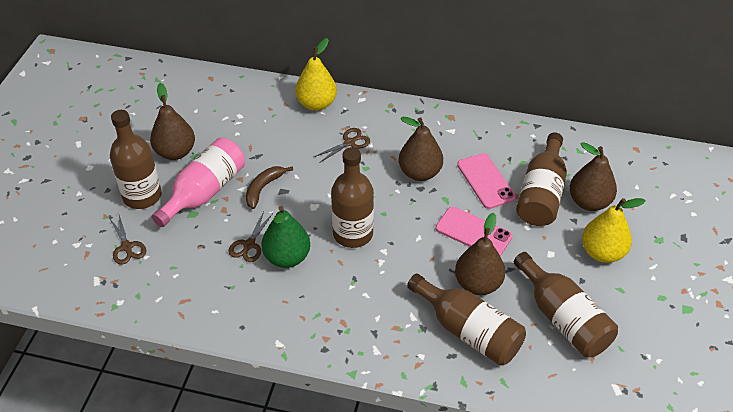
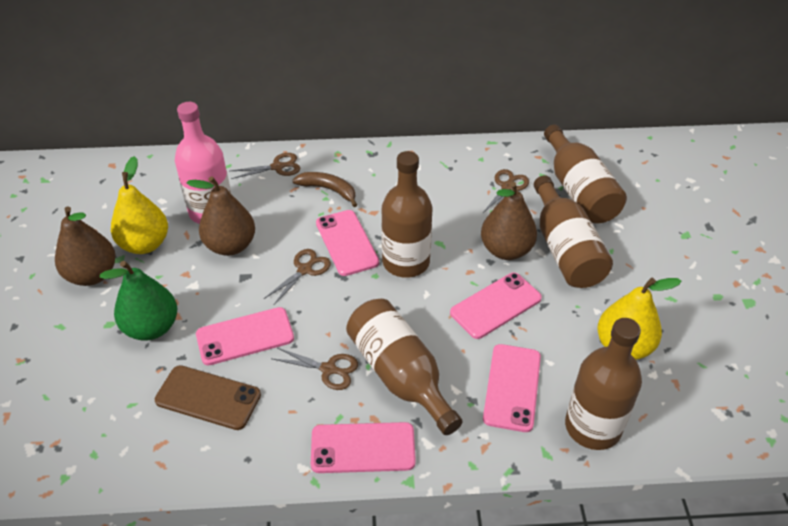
brown pear: 4 -> 3
brown phone: 0 -> 1
brown scissors: 3 -> 4
pink phone: 2 -> 5

